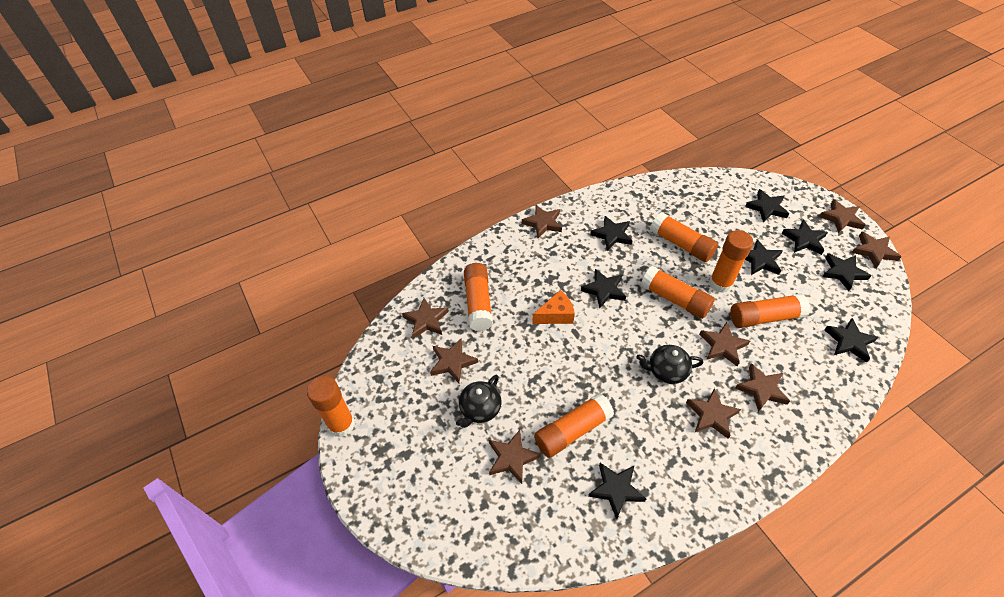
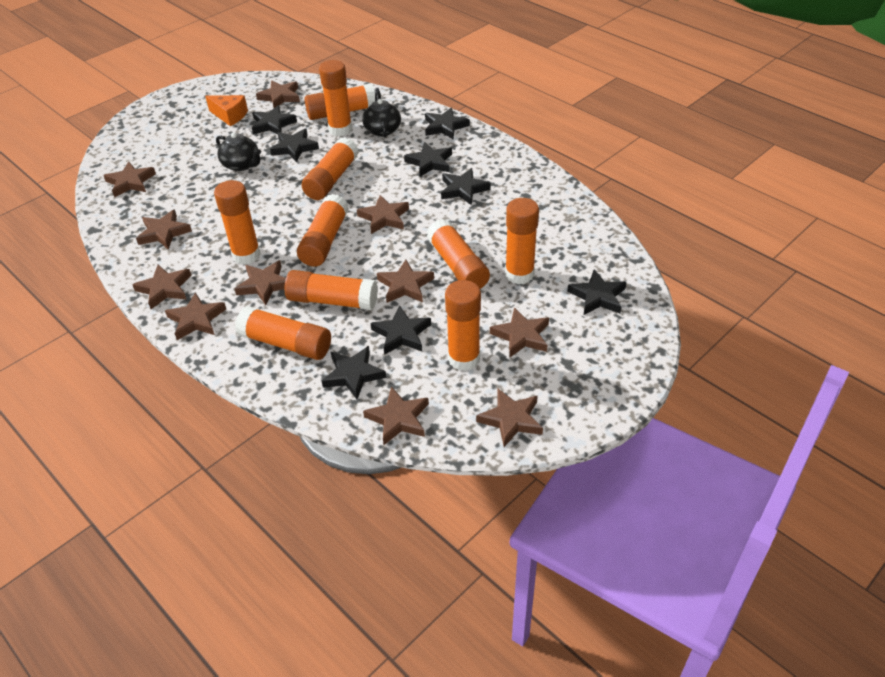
brown star: 9 -> 11
orange glue stick: 7 -> 10

